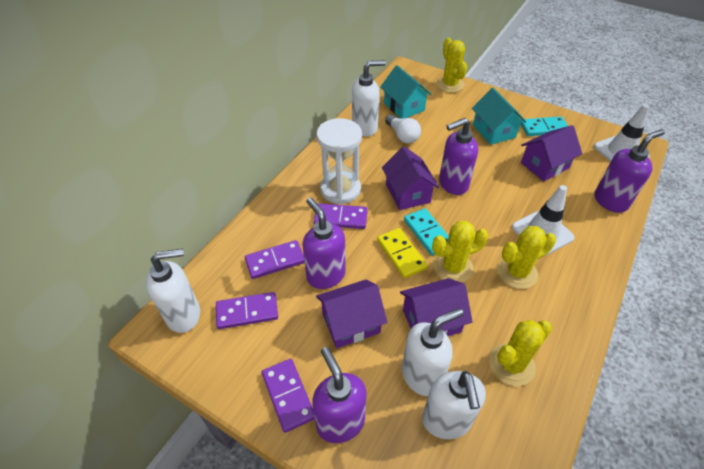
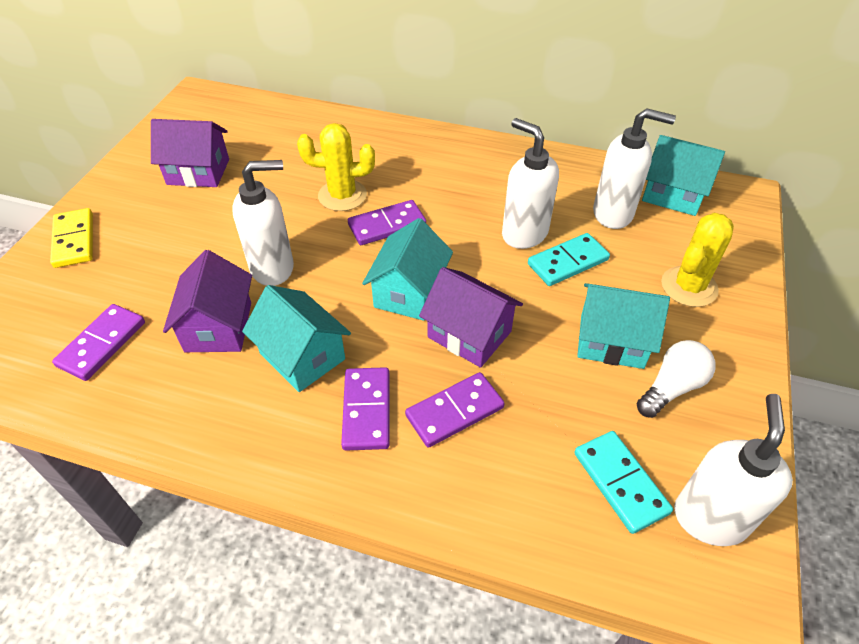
purple house: 4 -> 3
purple soap dispenser: 4 -> 0
turquoise house: 2 -> 4
white hourglass: 1 -> 0
white traffic cone: 2 -> 0
yellow cactus: 4 -> 2

